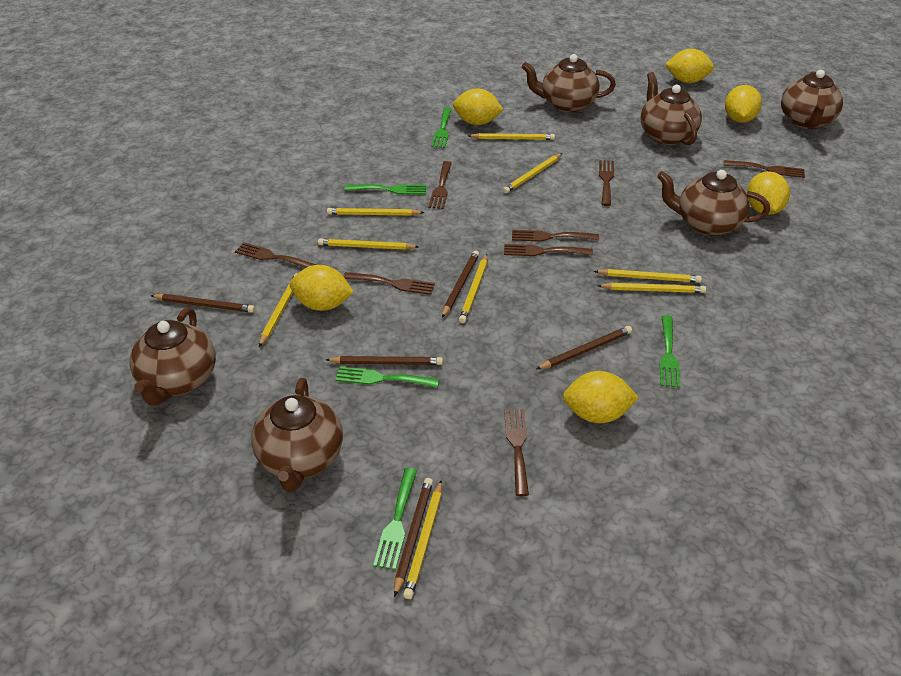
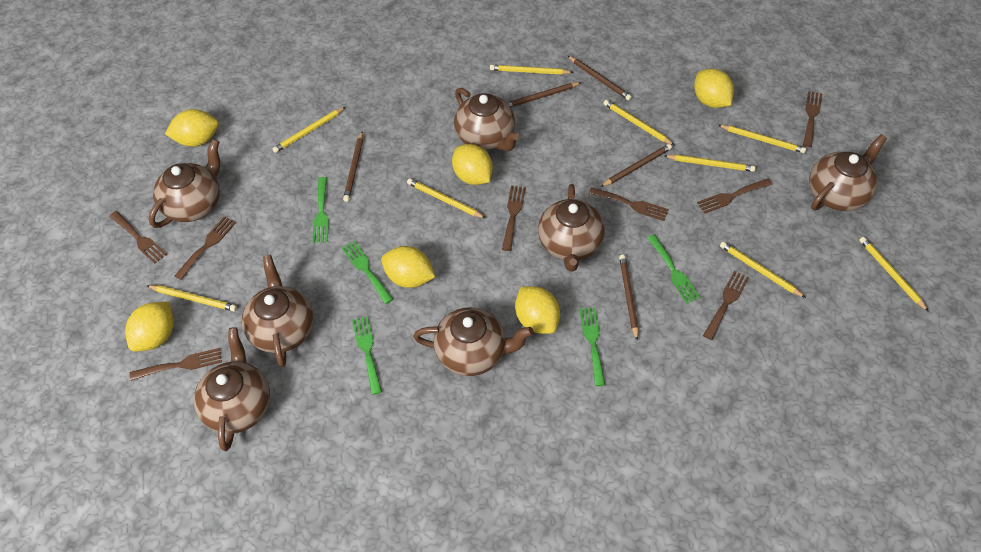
brown teapot: 6 -> 7

